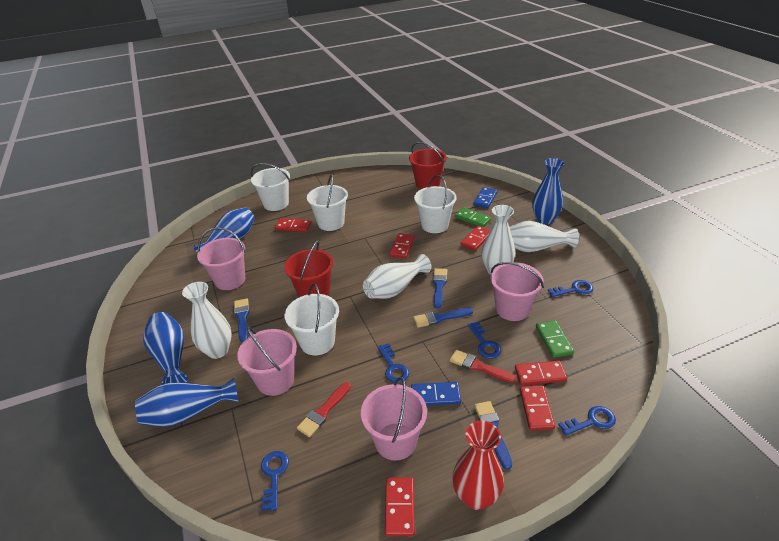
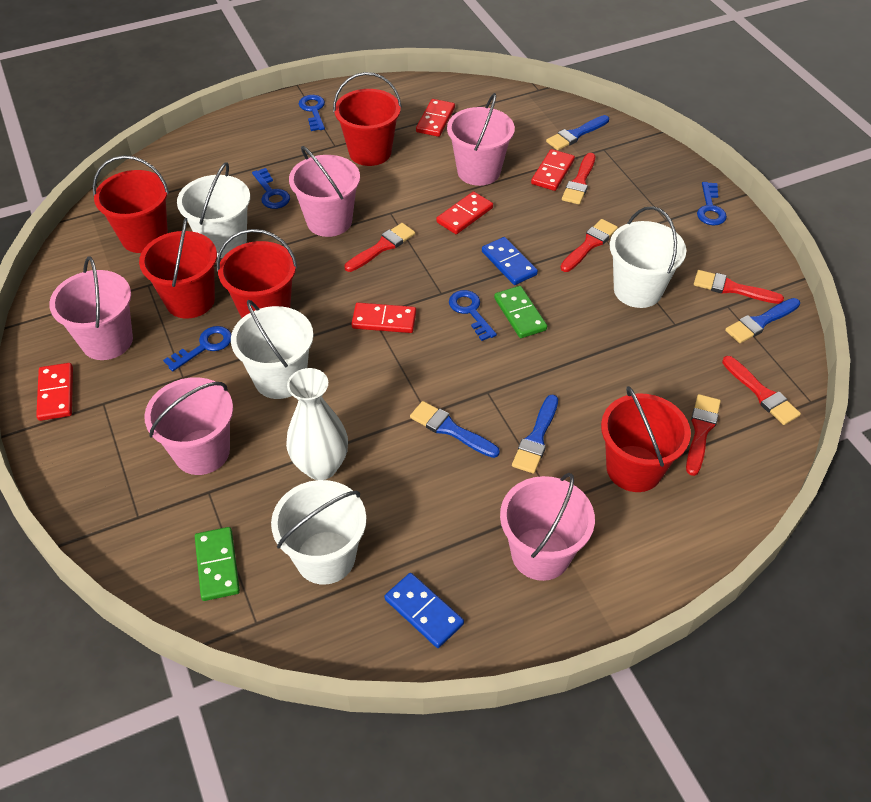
blue vase: 4 -> 0
pink bucket: 4 -> 5
red brush: 2 -> 6
red bucket: 2 -> 5
red domino: 6 -> 5
red vase: 1 -> 0
white vase: 4 -> 1

